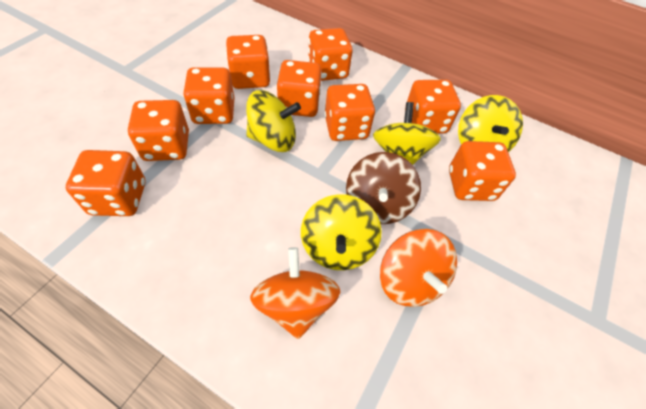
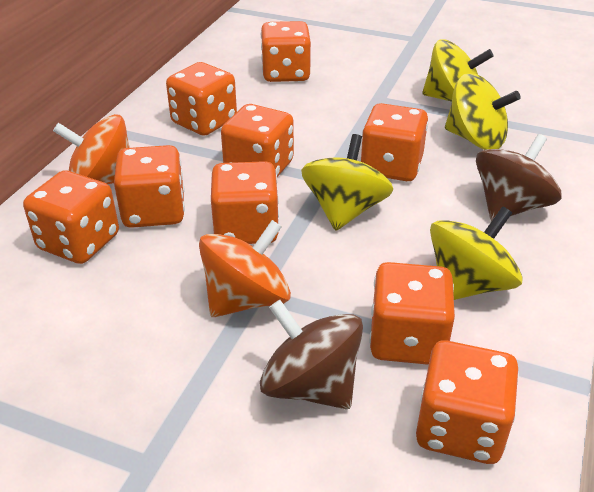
brown spinning top: 1 -> 2

